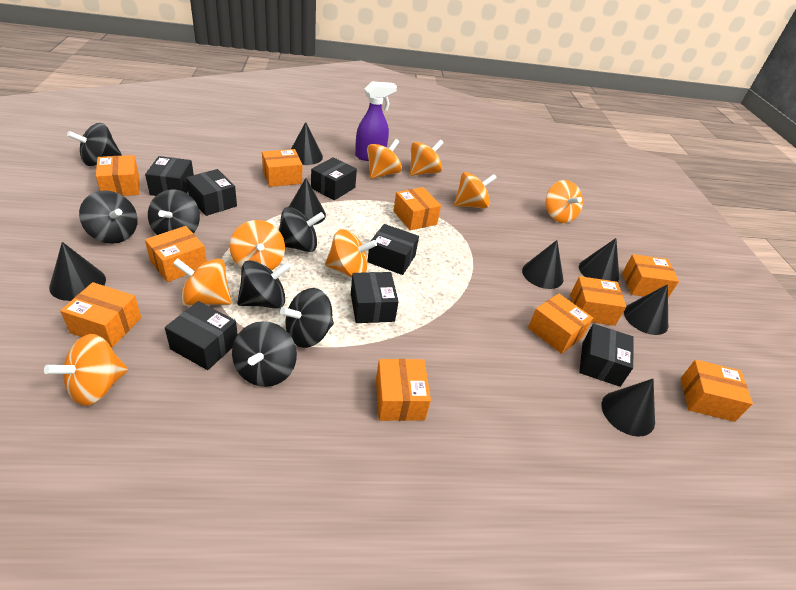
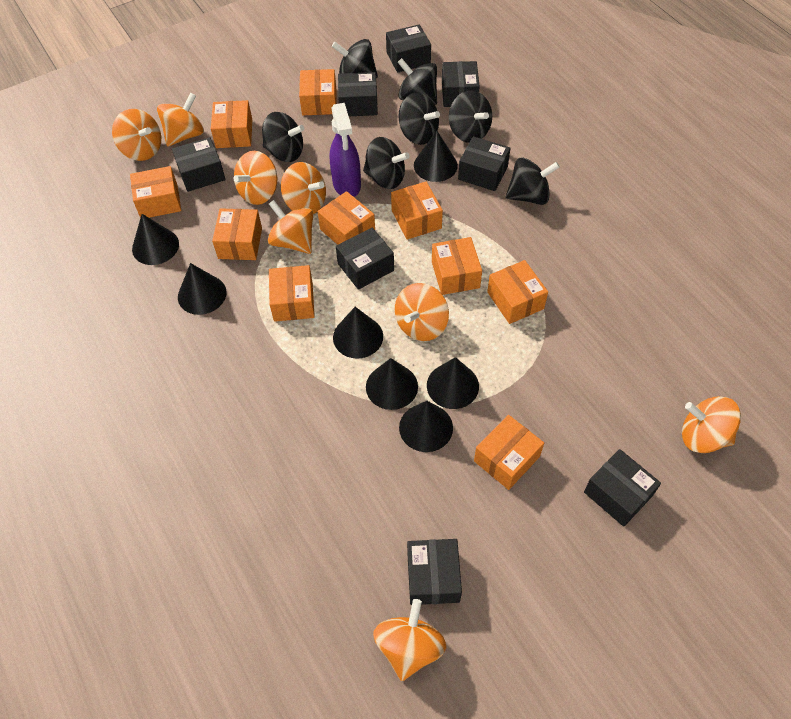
black box: 7 -> 8

